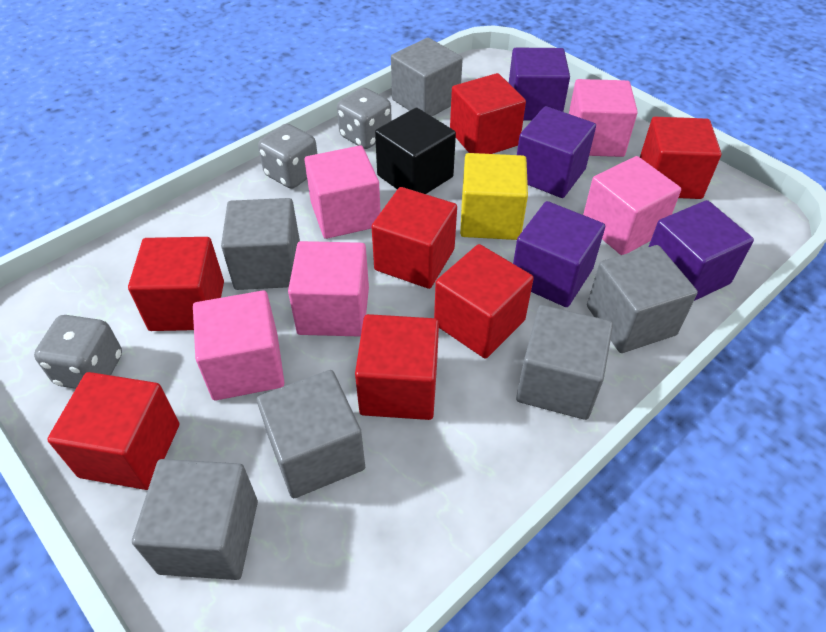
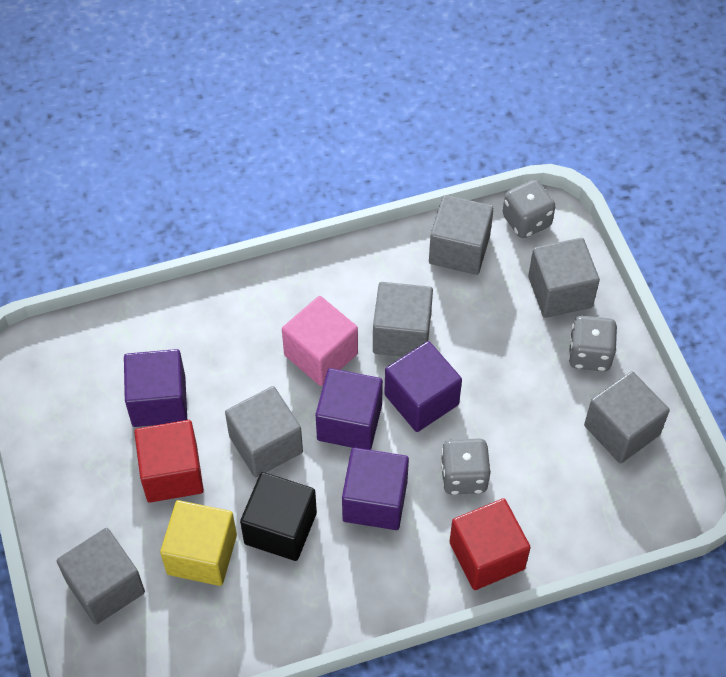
pink cube: 5 -> 1
red cube: 7 -> 2

